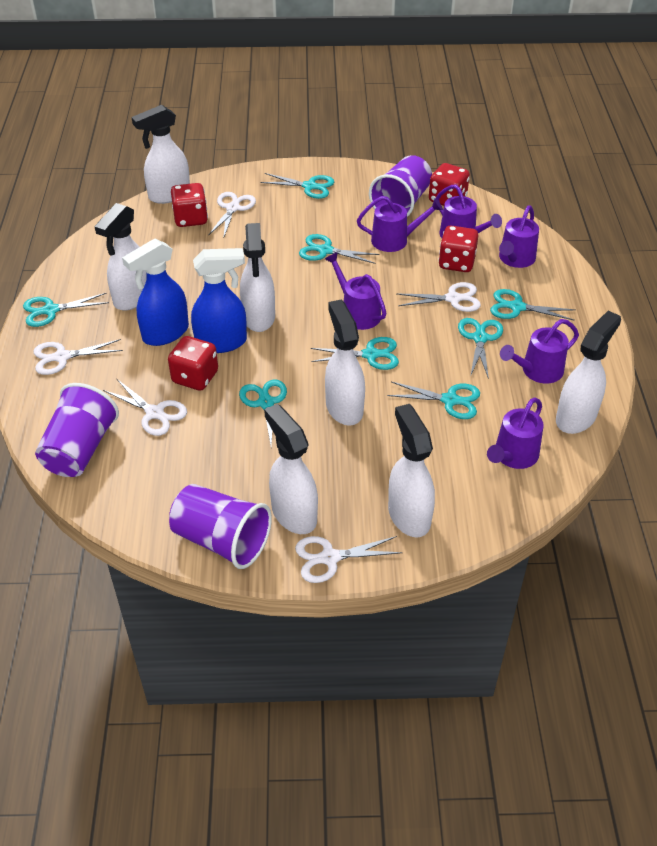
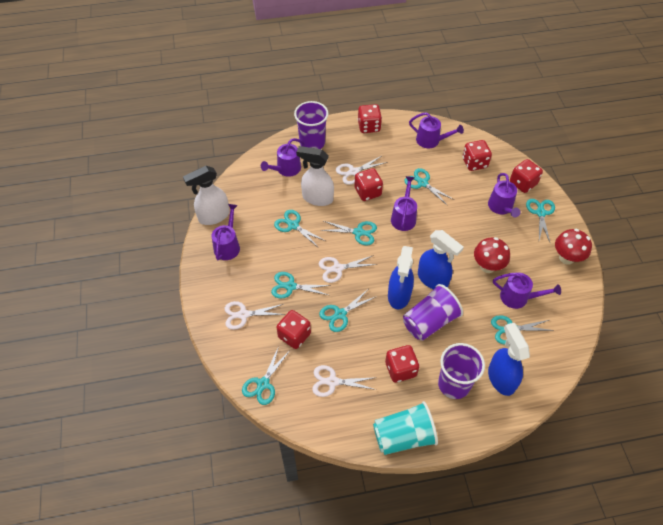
blue spray bottle: 2 -> 3
red dice: 4 -> 6
red mushroom: 0 -> 2
turquoise cup: 0 -> 1
white scissors: 5 -> 4
white spray bottle: 7 -> 2

